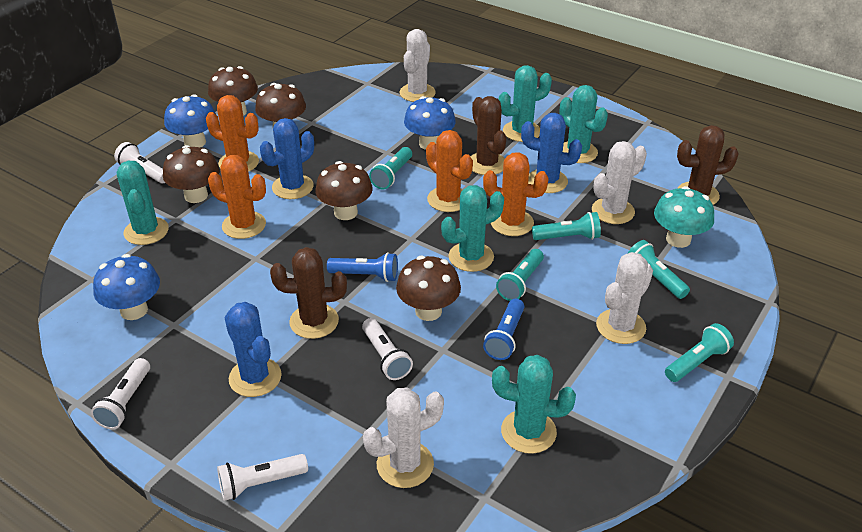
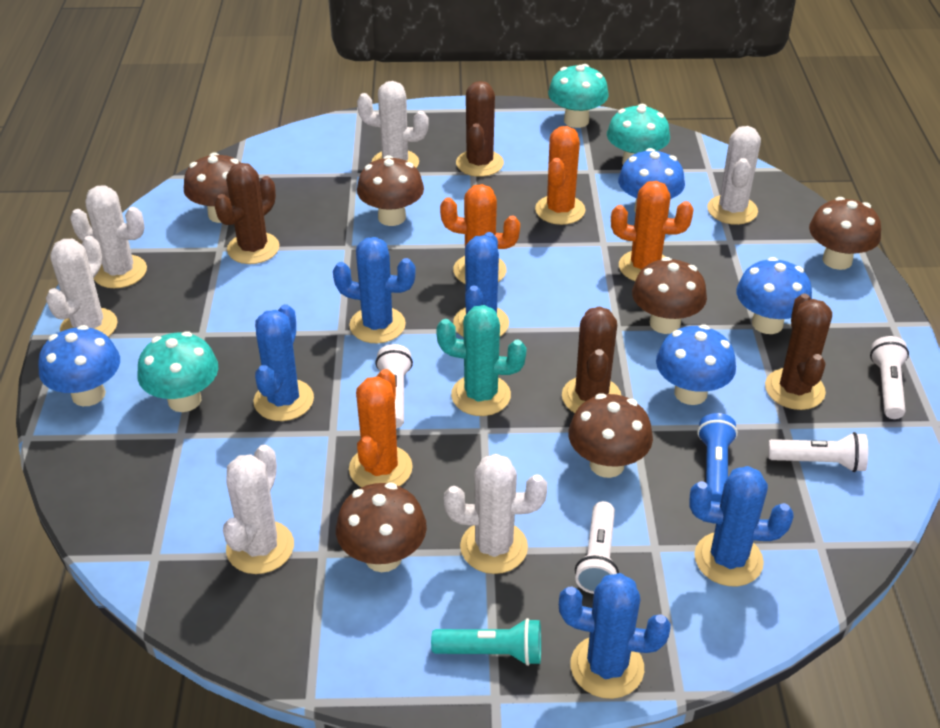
blue cactus: 3 -> 5
blue flashlight: 2 -> 1
blue mushroom: 3 -> 4
brown cactus: 3 -> 4
brown mushroom: 5 -> 6
turquoise cactus: 5 -> 1
turquoise flashlight: 5 -> 1
turquoise mushroom: 1 -> 3
white cactus: 4 -> 6

